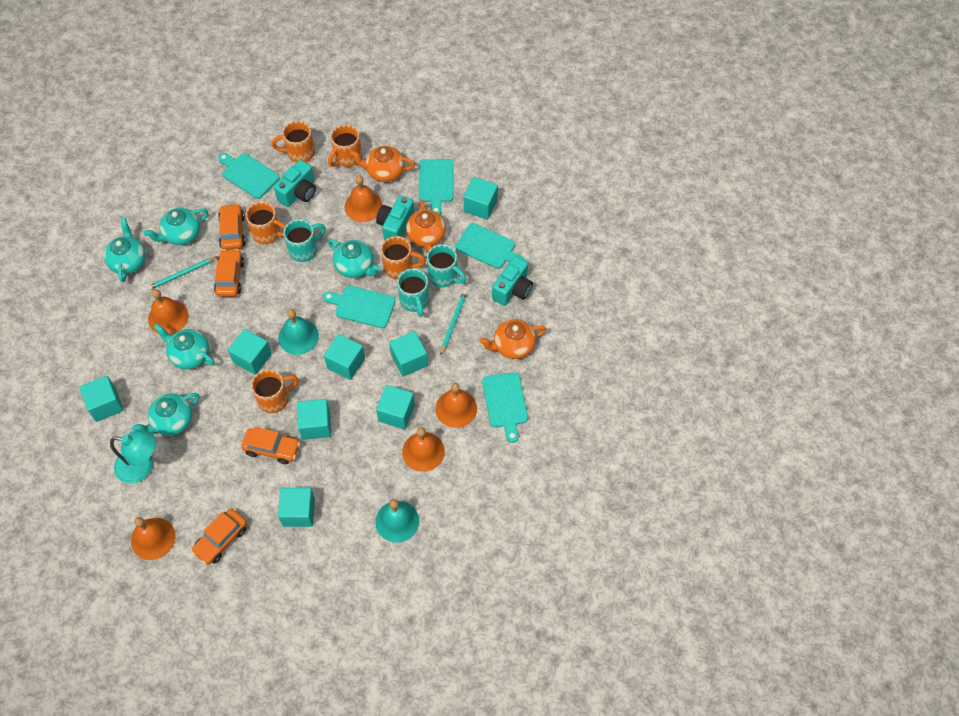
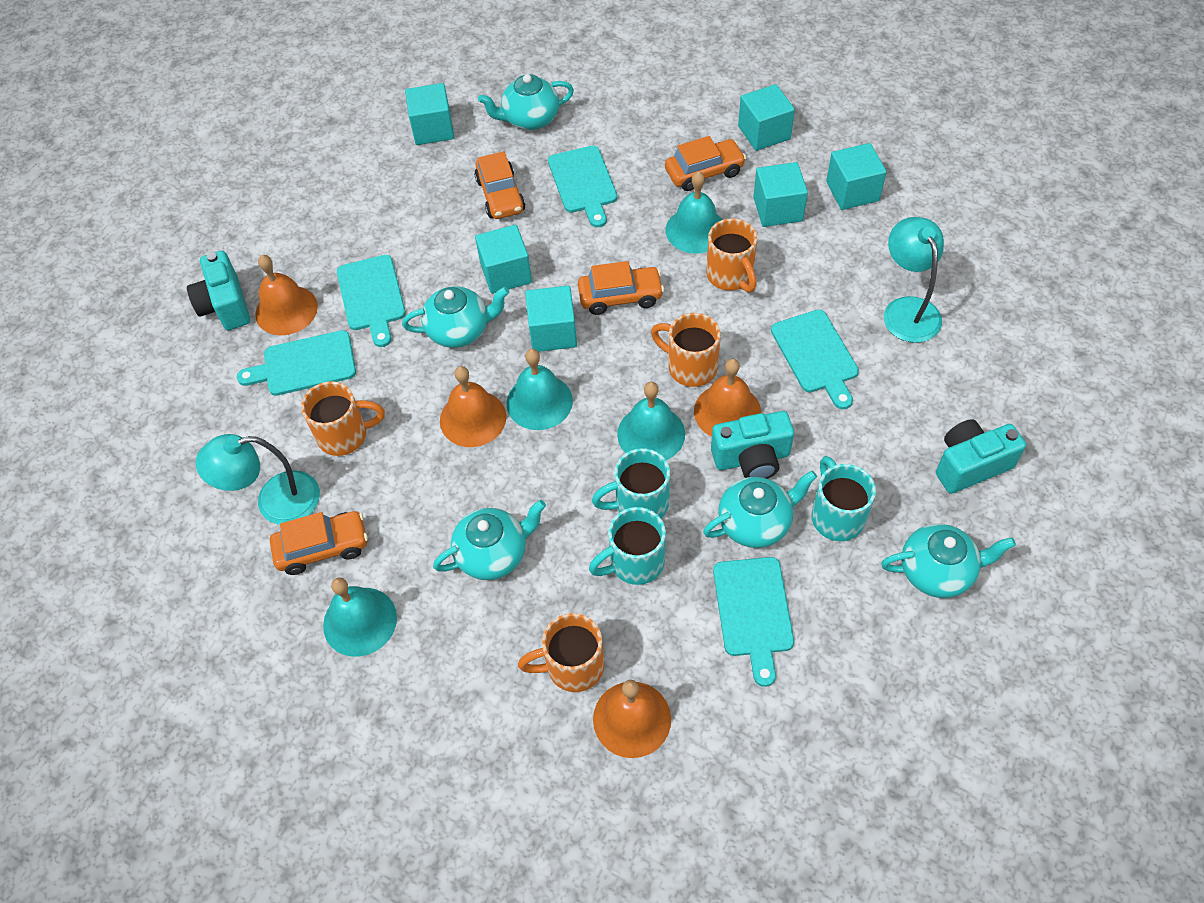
orange bell: 5 -> 4
orange mug: 5 -> 4
orange teapot: 3 -> 0
turquoise bell: 2 -> 4
turquoise cube: 8 -> 6
turquoise lamp: 1 -> 2
turquoise pencil: 2 -> 0

